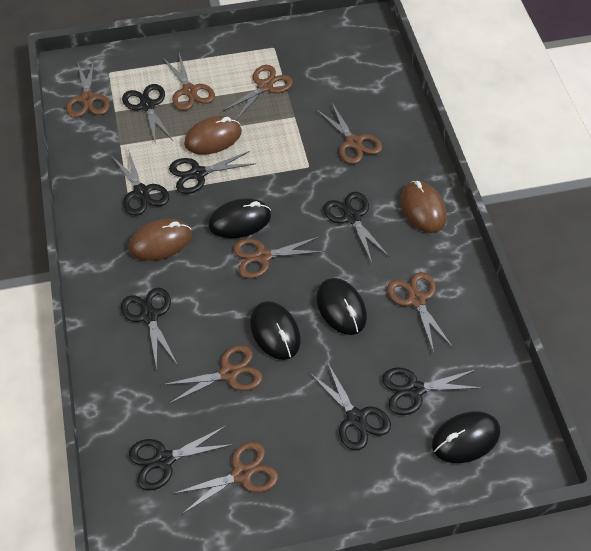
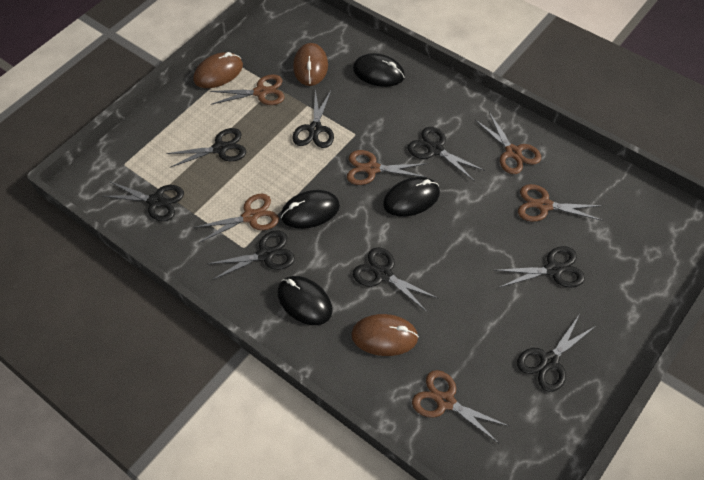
brown scissors: 8 -> 6

